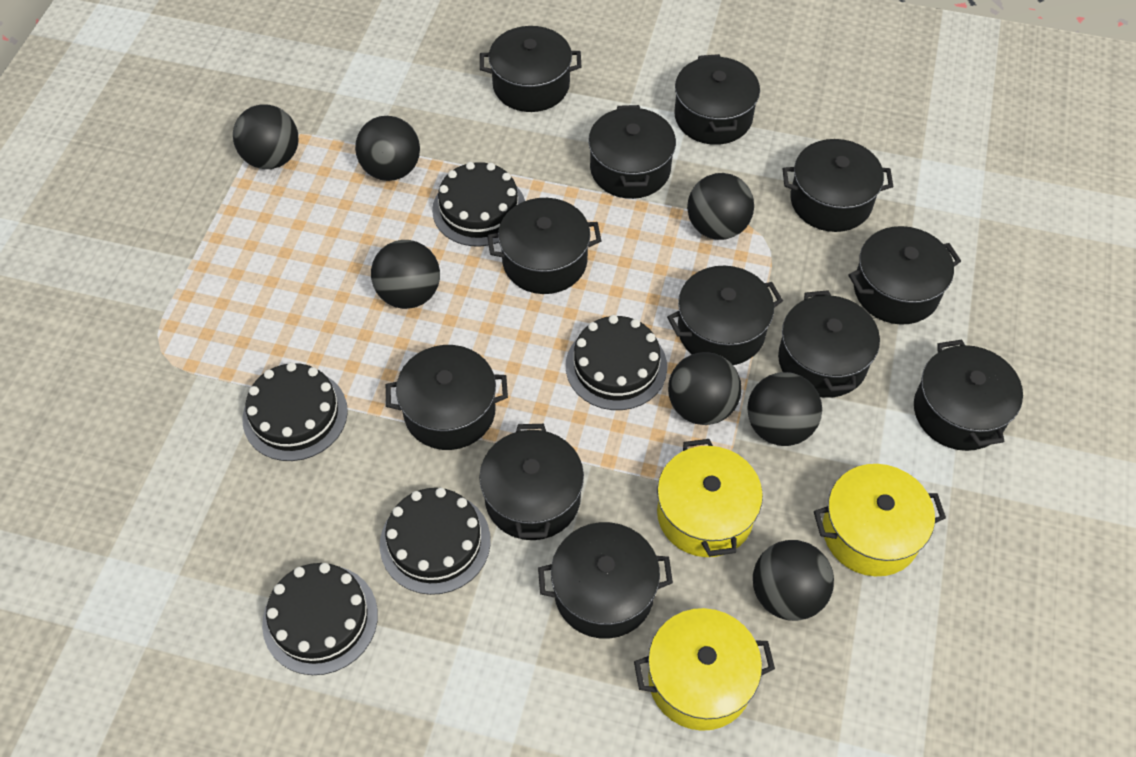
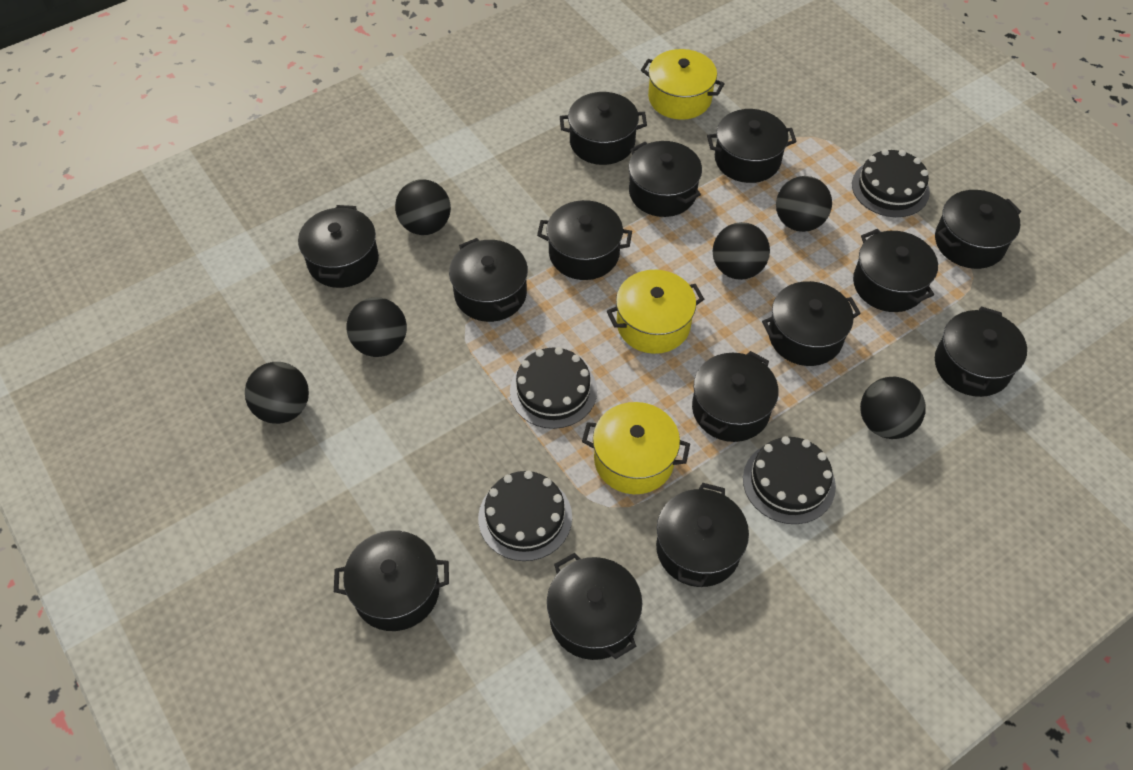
black ball: 7 -> 6
black cake: 5 -> 4
black pot: 12 -> 14

